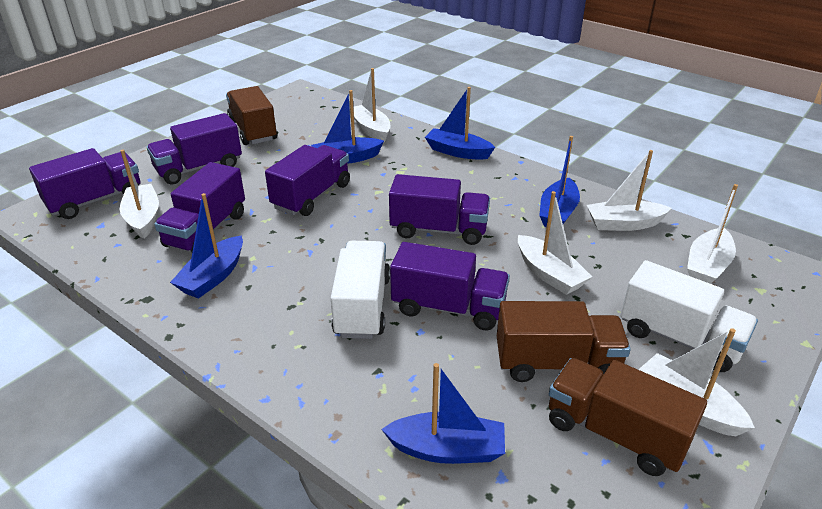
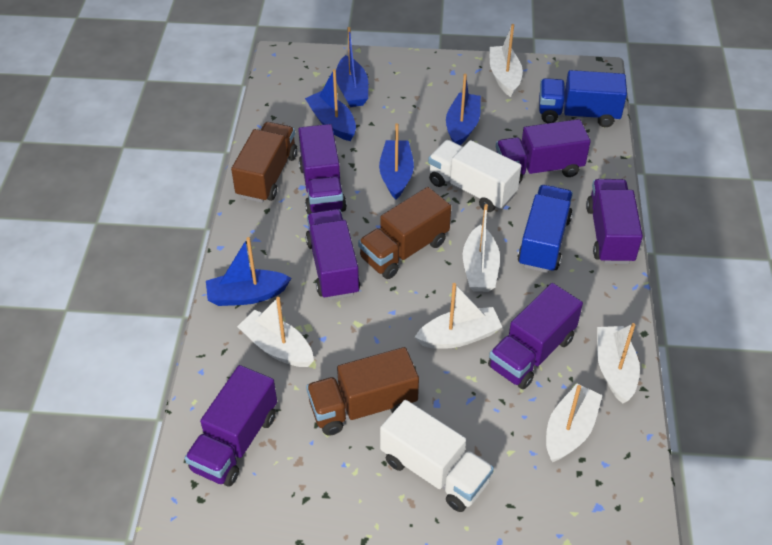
blue truck: 0 -> 2

